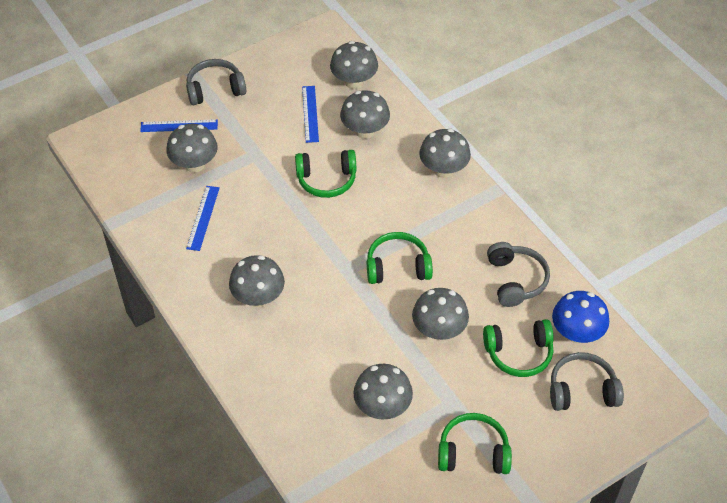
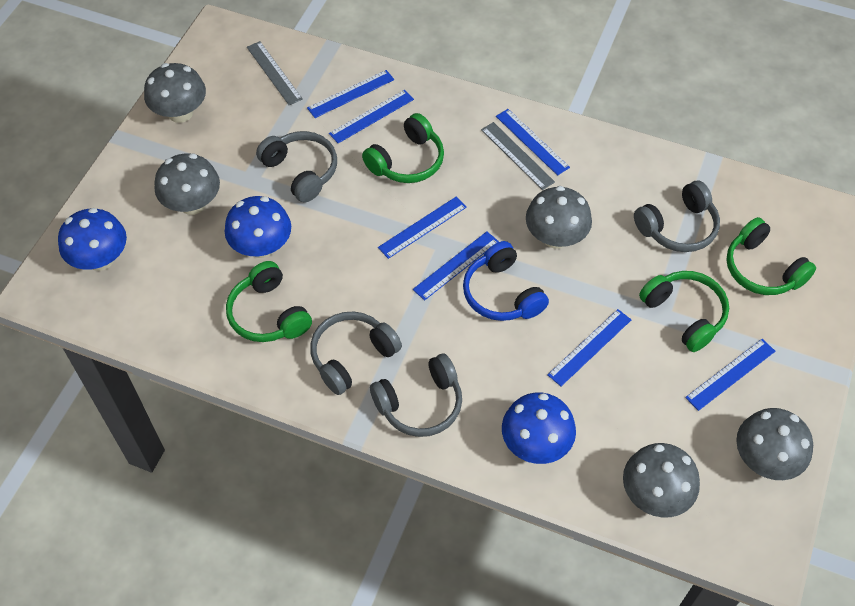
blue headphones: 0 -> 1
blue mushroom: 1 -> 3
blue ruler: 3 -> 7
grey headphones: 3 -> 4
grey mushroom: 7 -> 5
grey ruler: 0 -> 2

